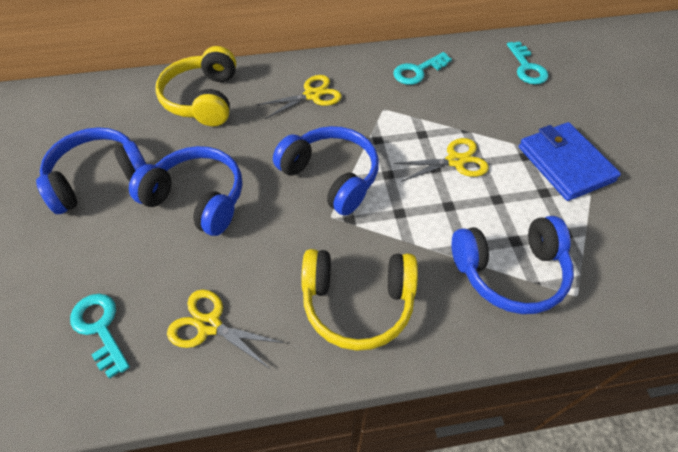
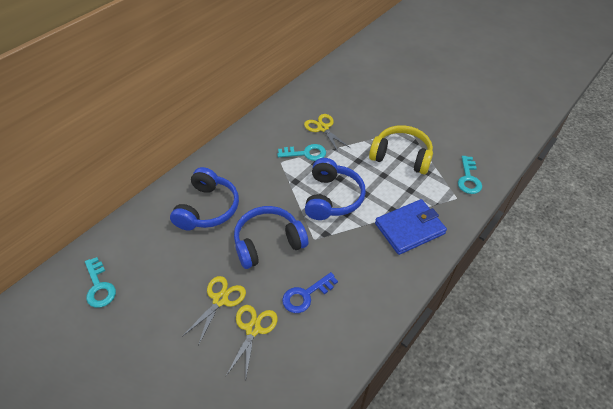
blue headphones: 4 -> 3
blue key: 0 -> 1
yellow headphones: 2 -> 1

